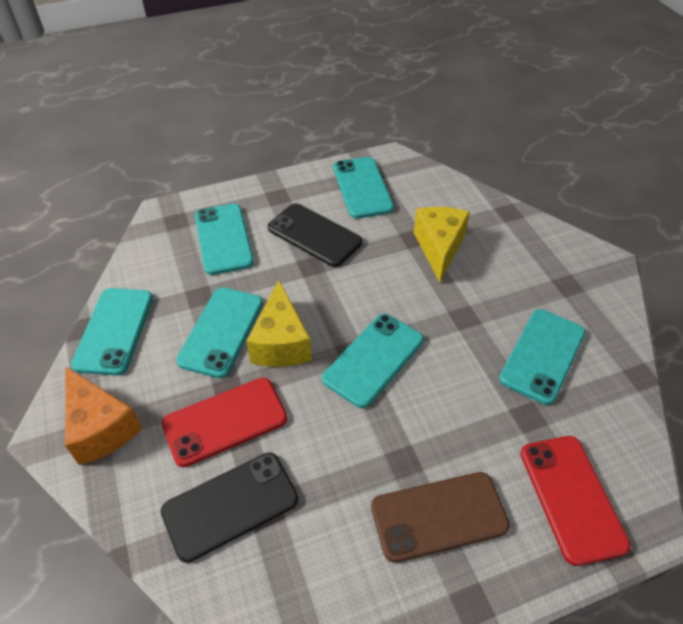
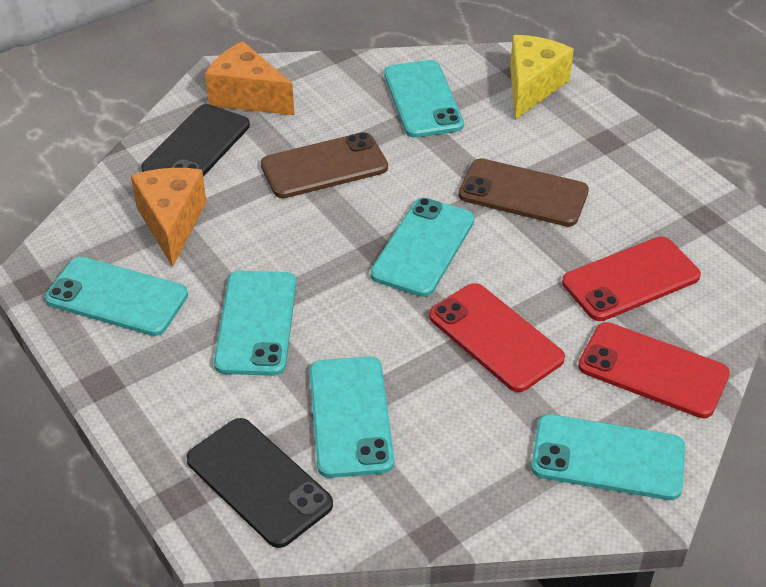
brown phone: 1 -> 2
orange cheese: 1 -> 2
red phone: 2 -> 3
yellow cheese: 2 -> 1

